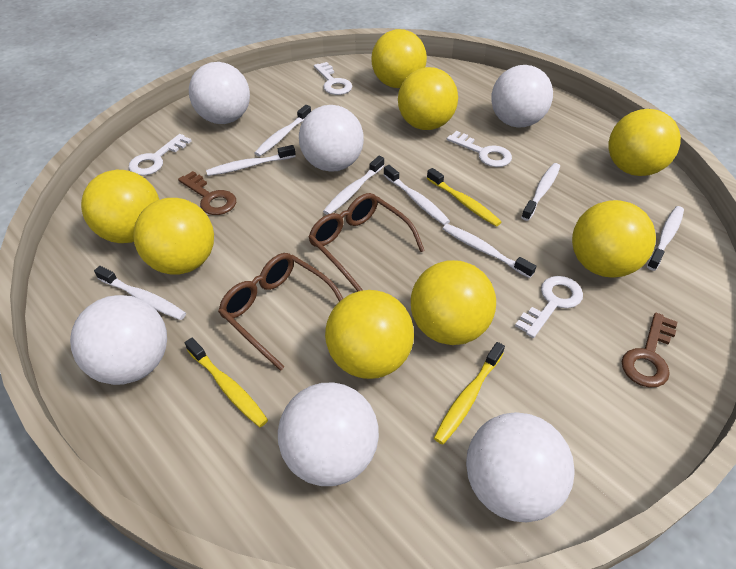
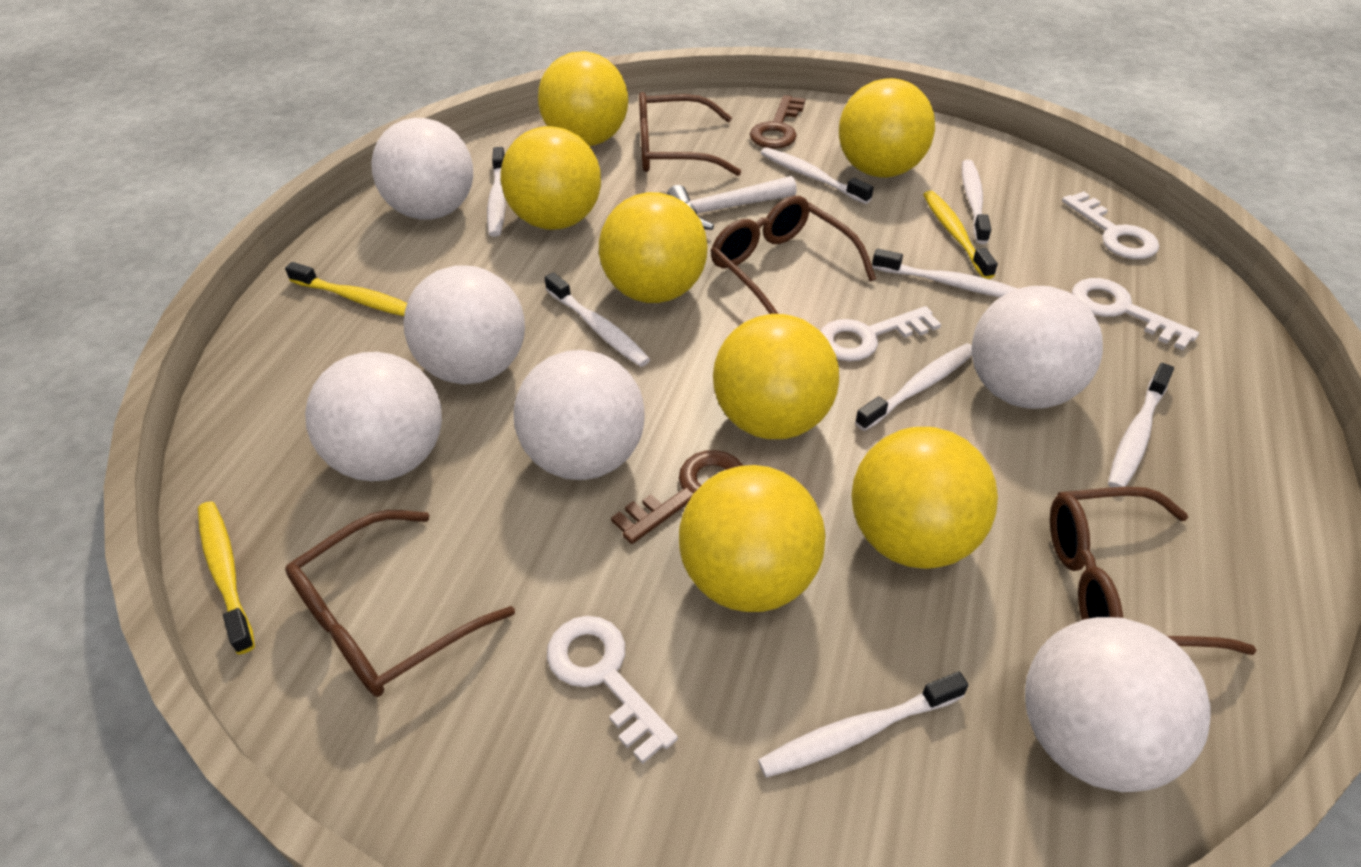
brown glasses: 2 -> 4
white hammer: 0 -> 1
yellow ball: 8 -> 7

